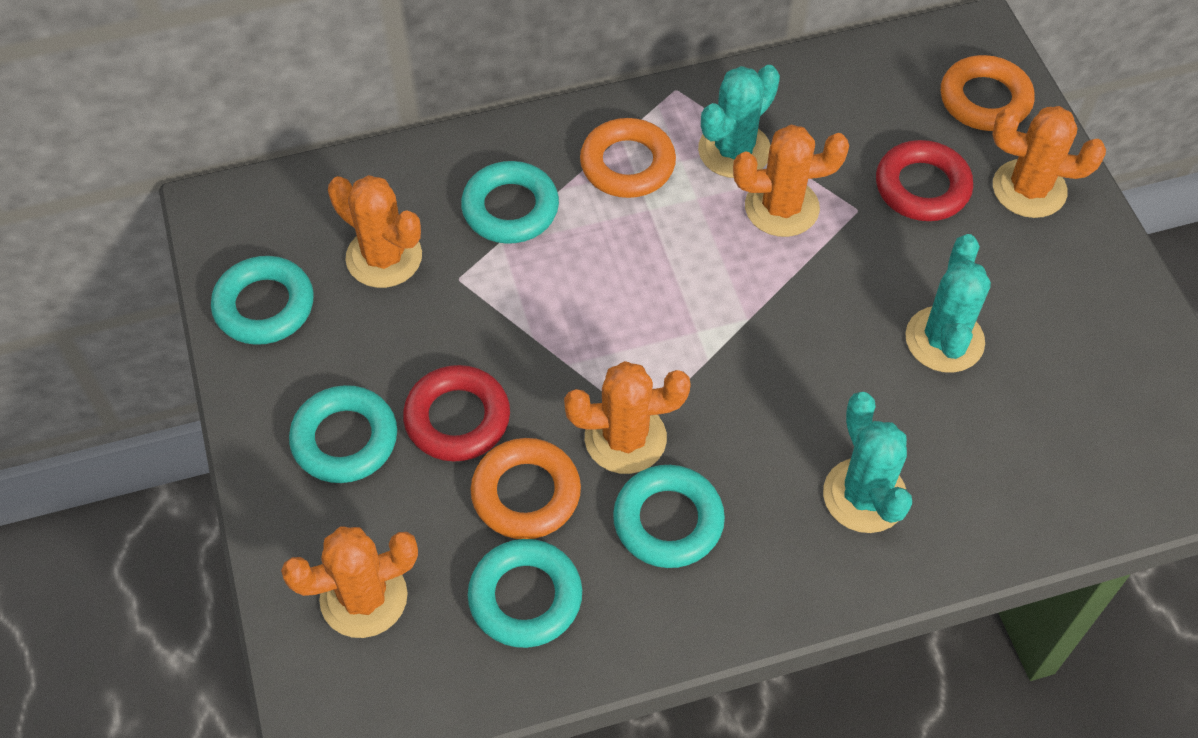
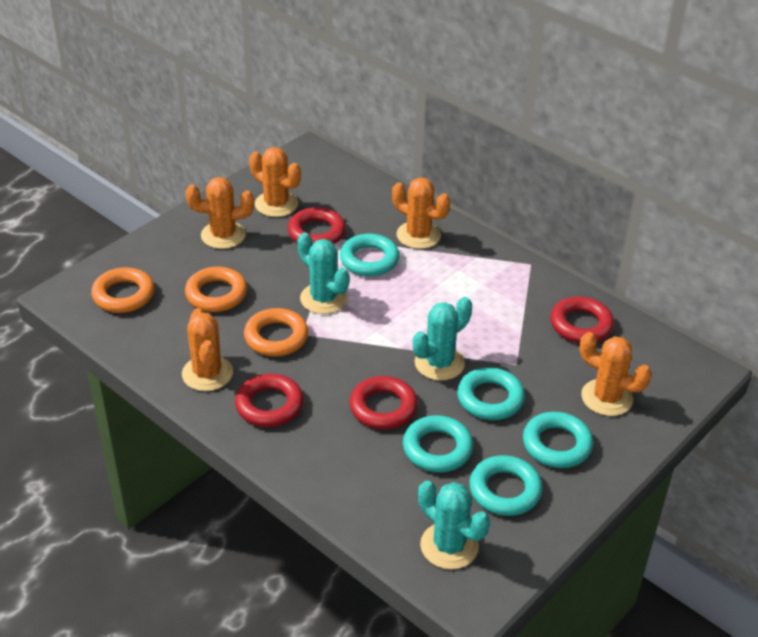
red ring: 2 -> 4

